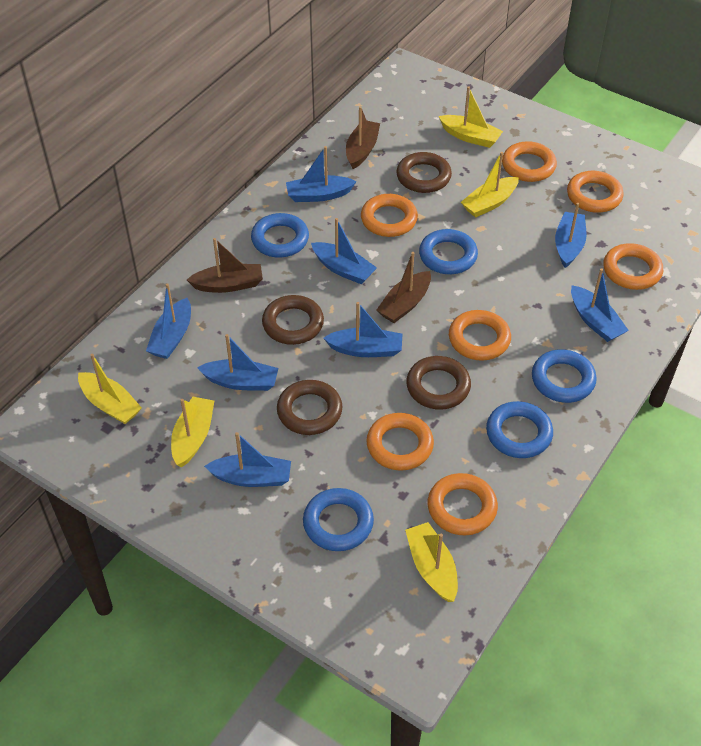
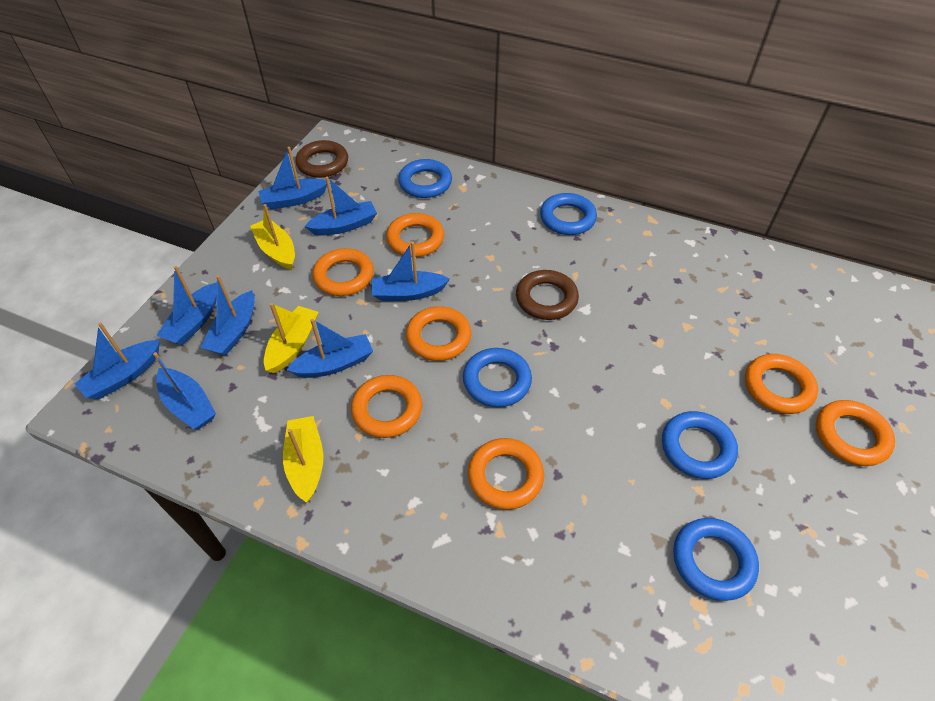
brown boat: 3 -> 0
brown ring: 4 -> 2
yellow boat: 5 -> 3

